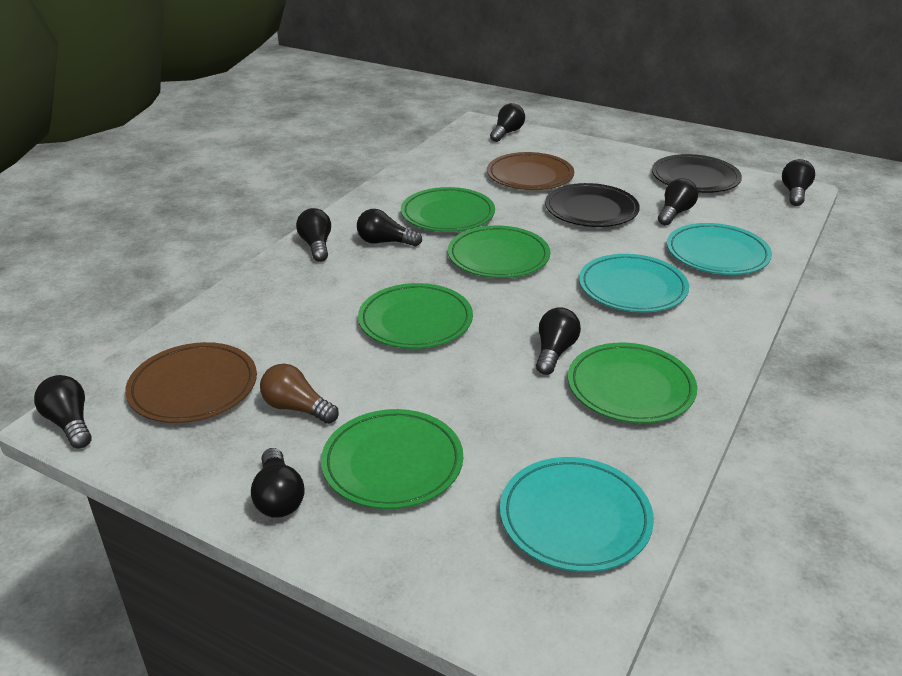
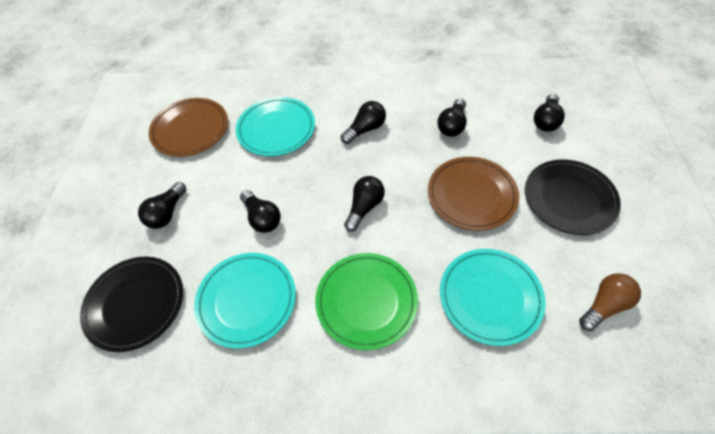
black light bulb: 8 -> 6
green plate: 5 -> 1

